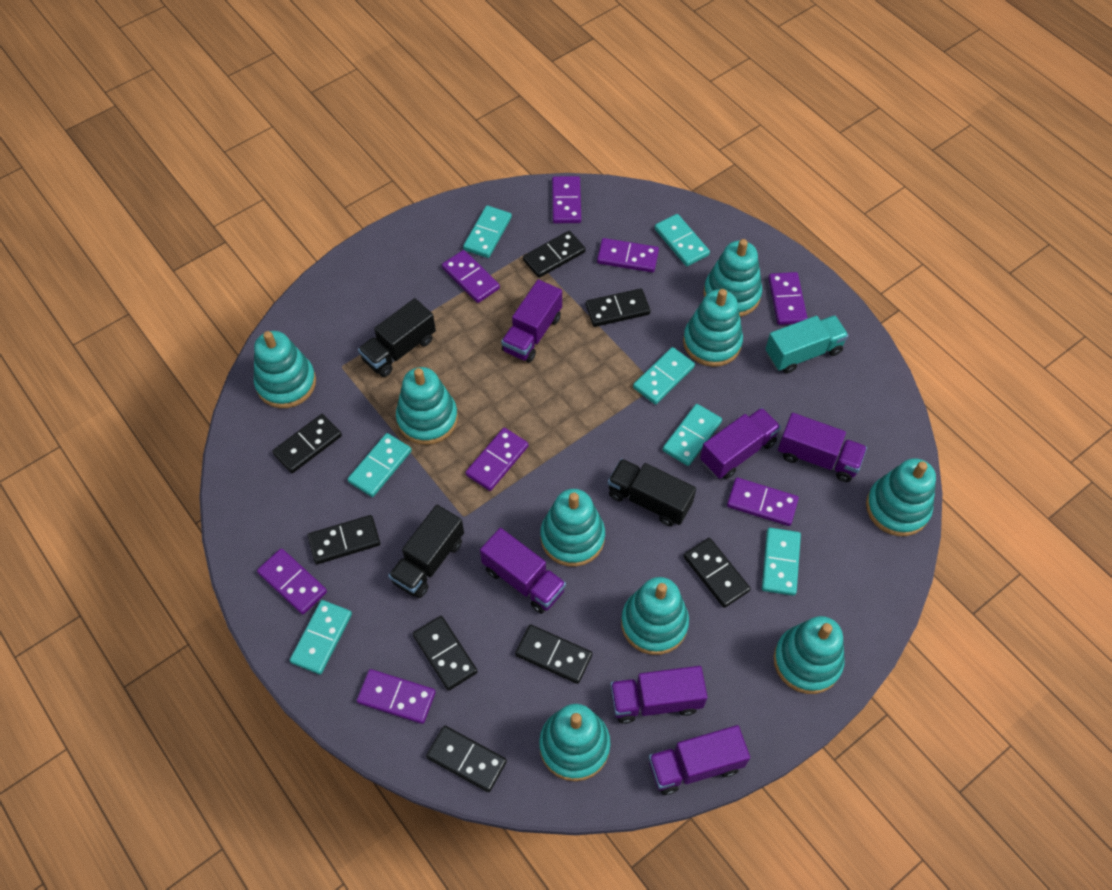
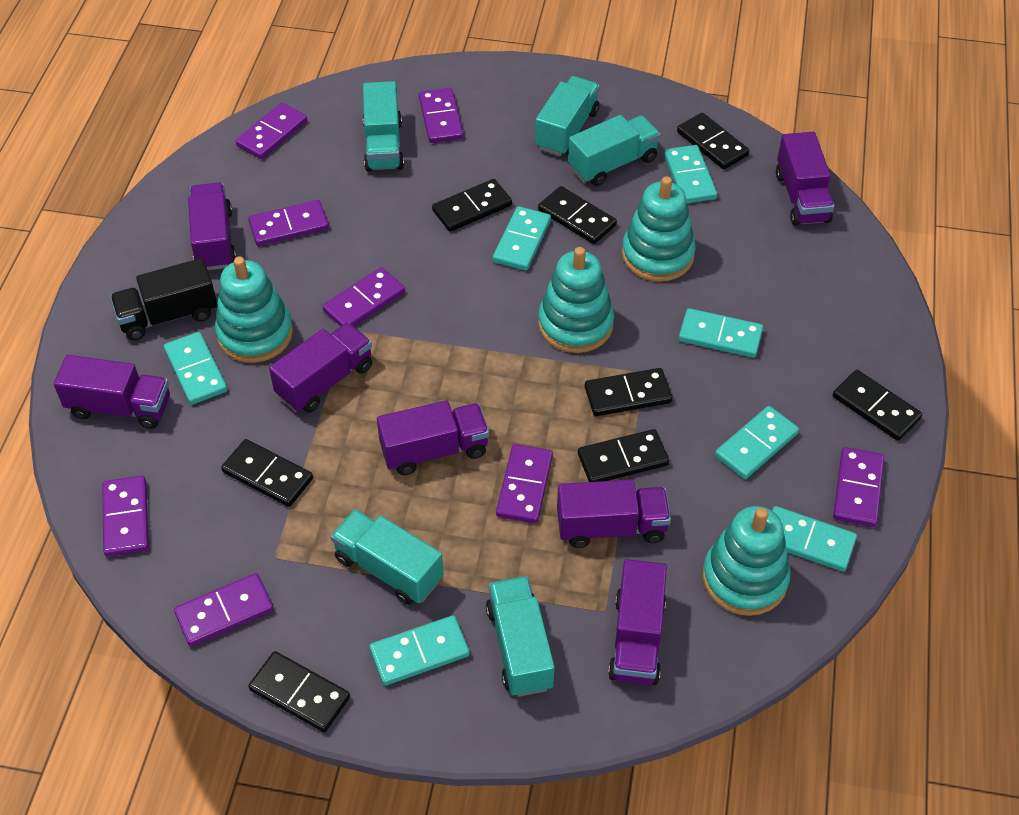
black truck: 3 -> 1
purple truck: 6 -> 7
turquoise stacking toy: 9 -> 4
turquoise truck: 1 -> 5

